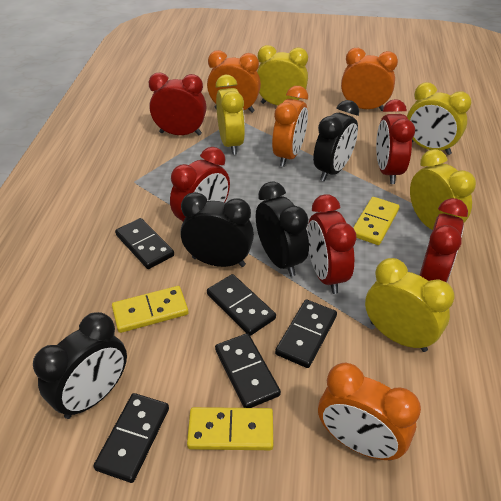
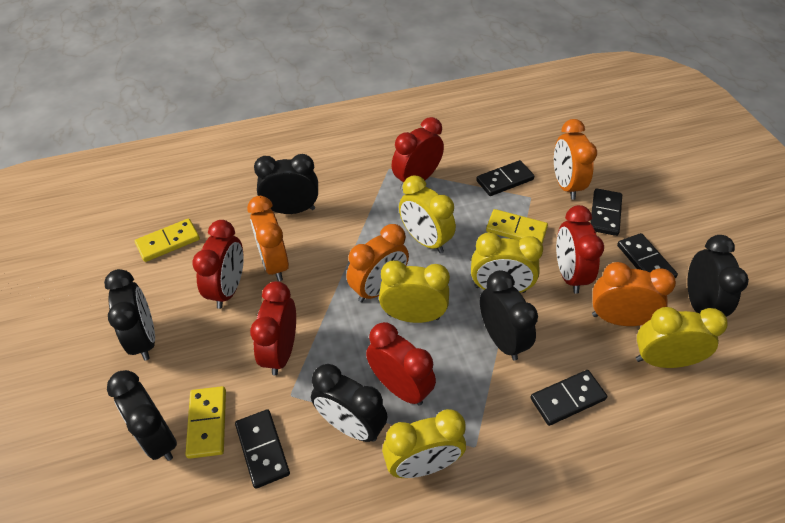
black clock: 4 -> 6

